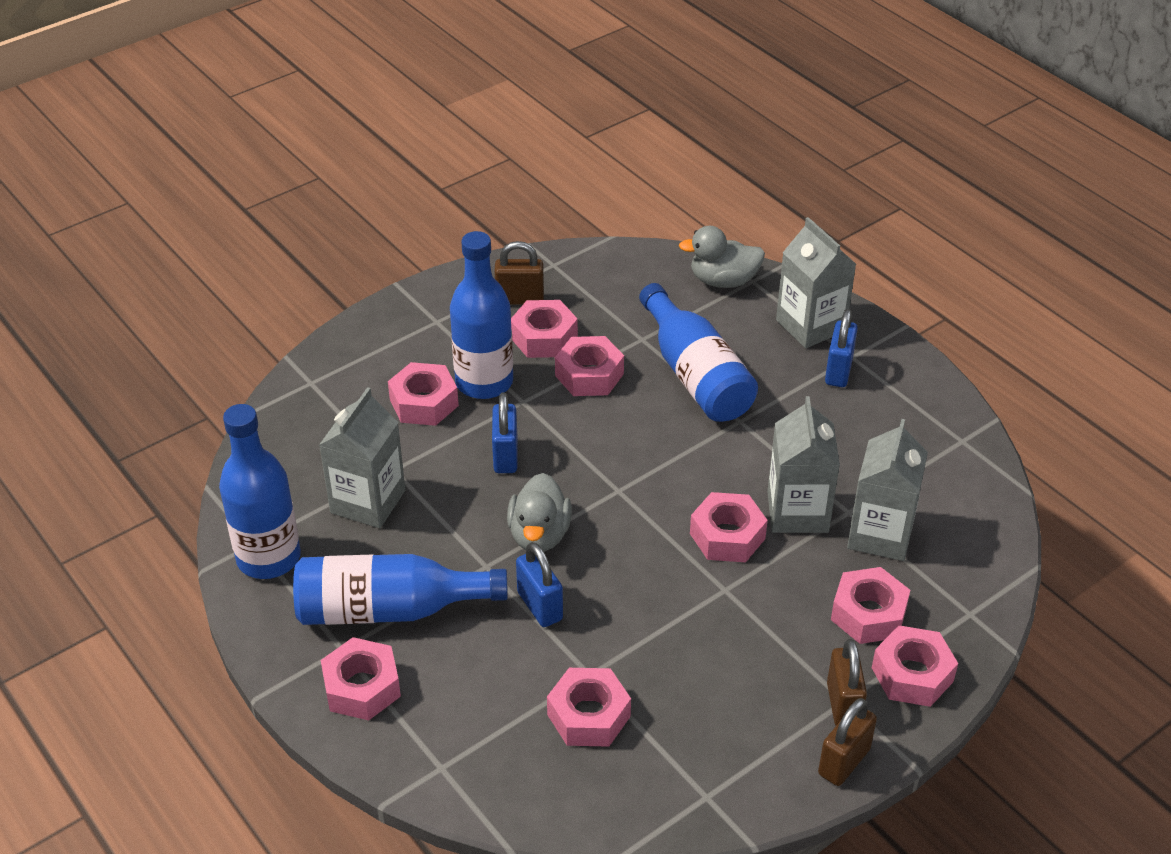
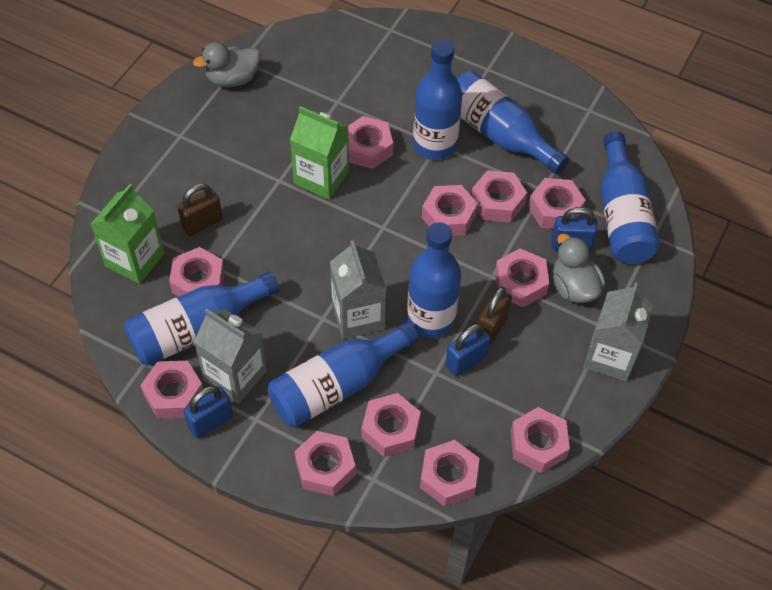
blue bottle: 4 -> 6
brown padlock: 3 -> 2
green carton: 0 -> 2
grey carton: 4 -> 3
pink nut: 8 -> 11

